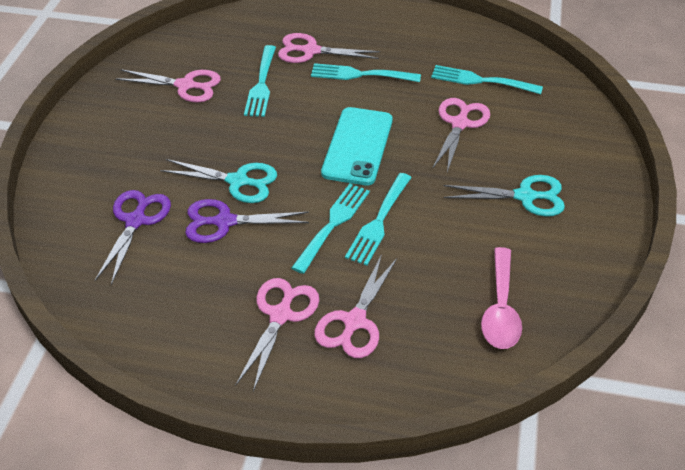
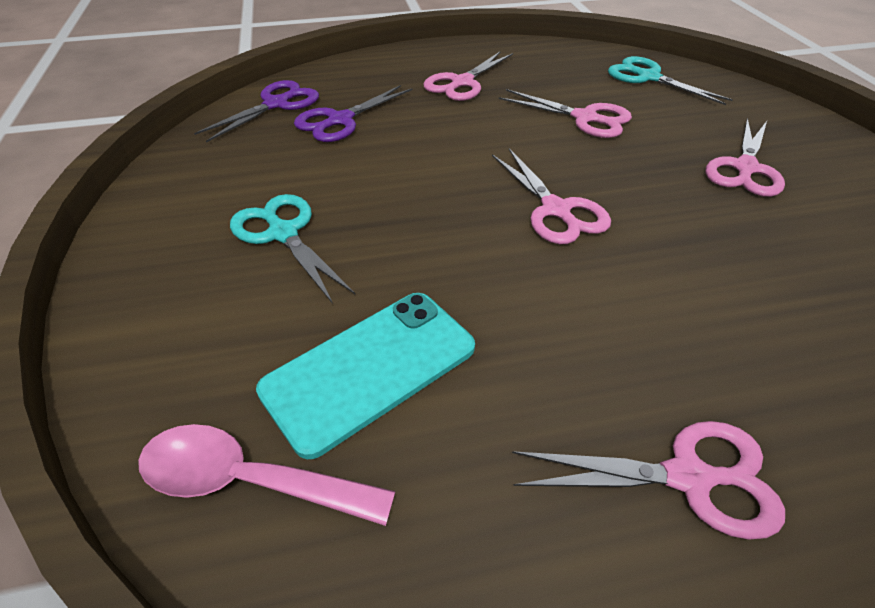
turquoise fork: 5 -> 0

